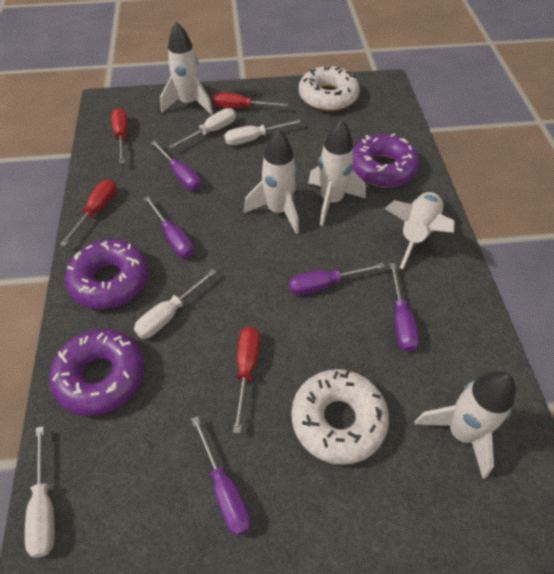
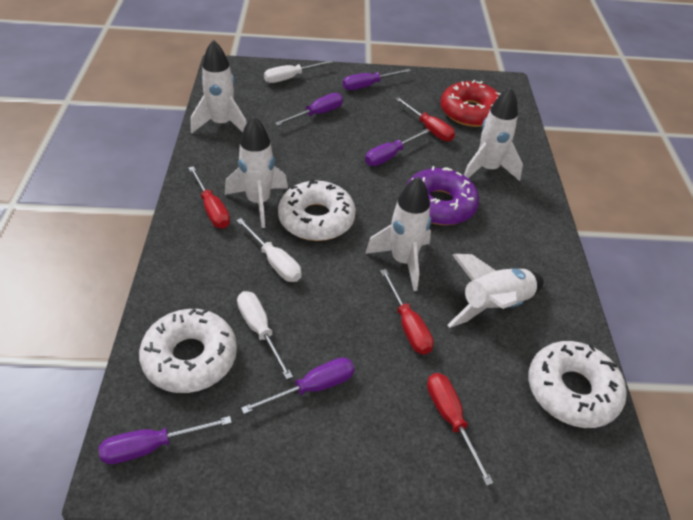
purple donut: 3 -> 1
red donut: 0 -> 1
white donut: 2 -> 3
white screwdriver: 4 -> 3

